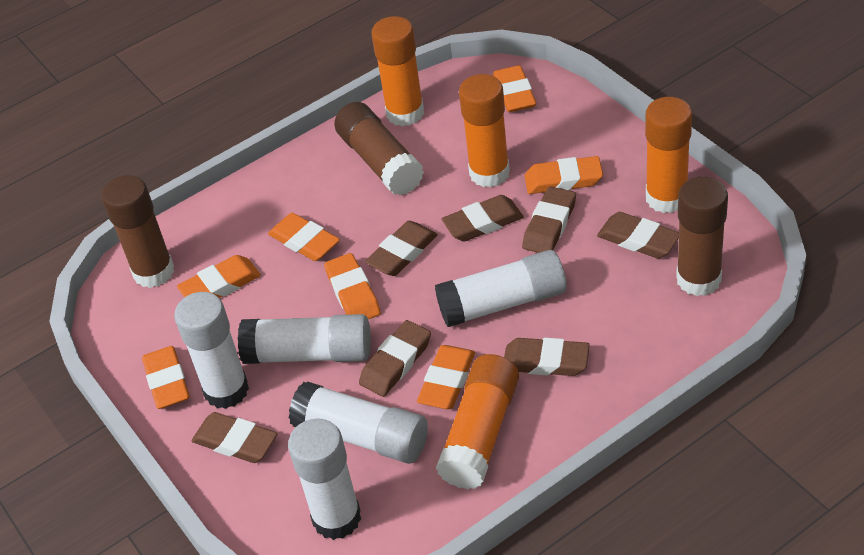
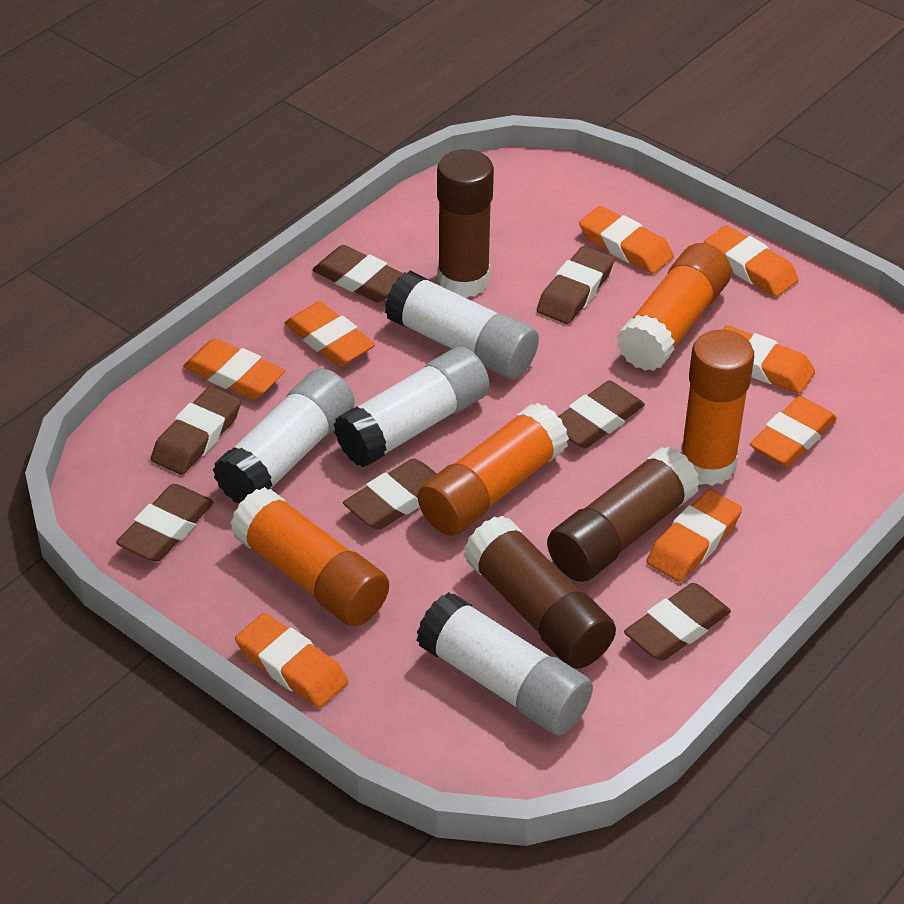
orange eraser: 7 -> 8
white glue stick: 5 -> 4

